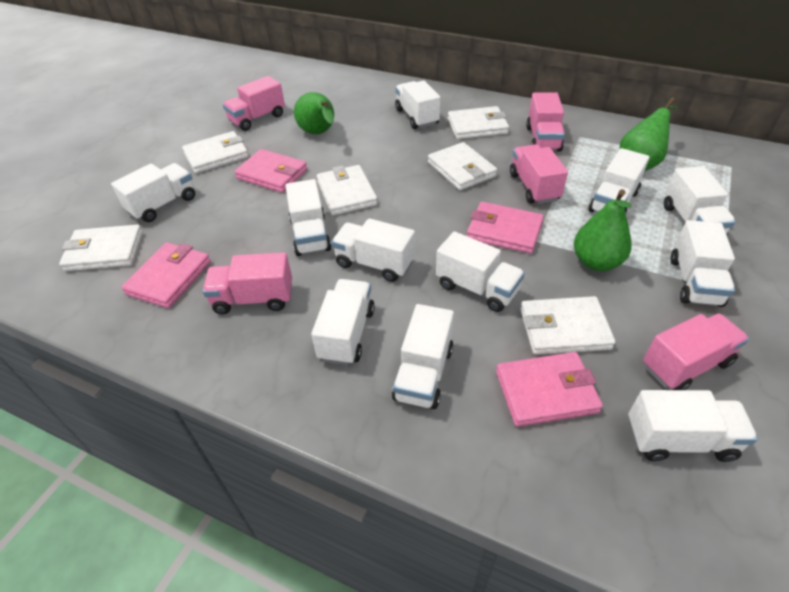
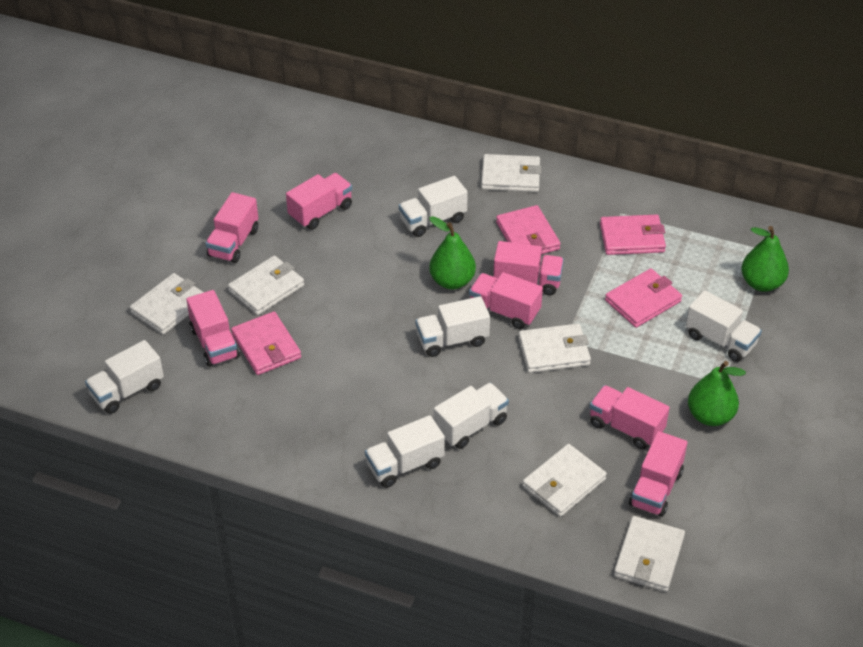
pink truck: 5 -> 7
white truck: 11 -> 6

